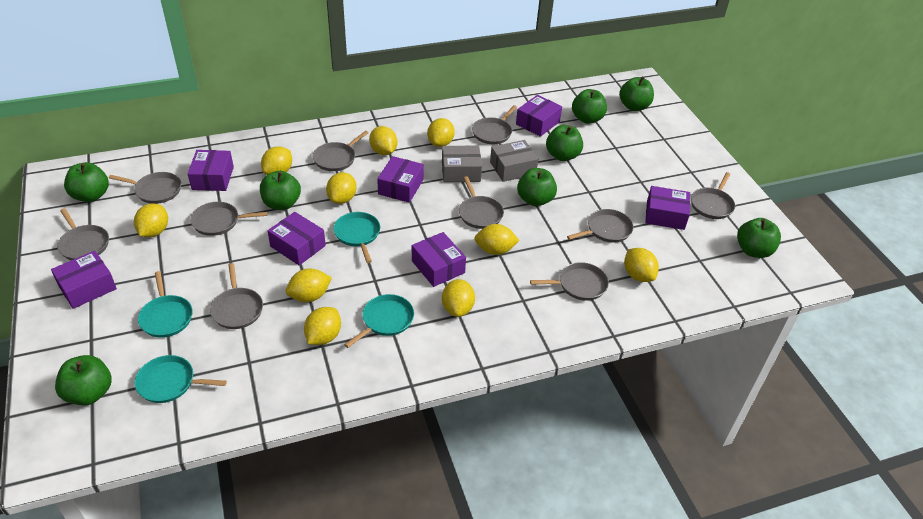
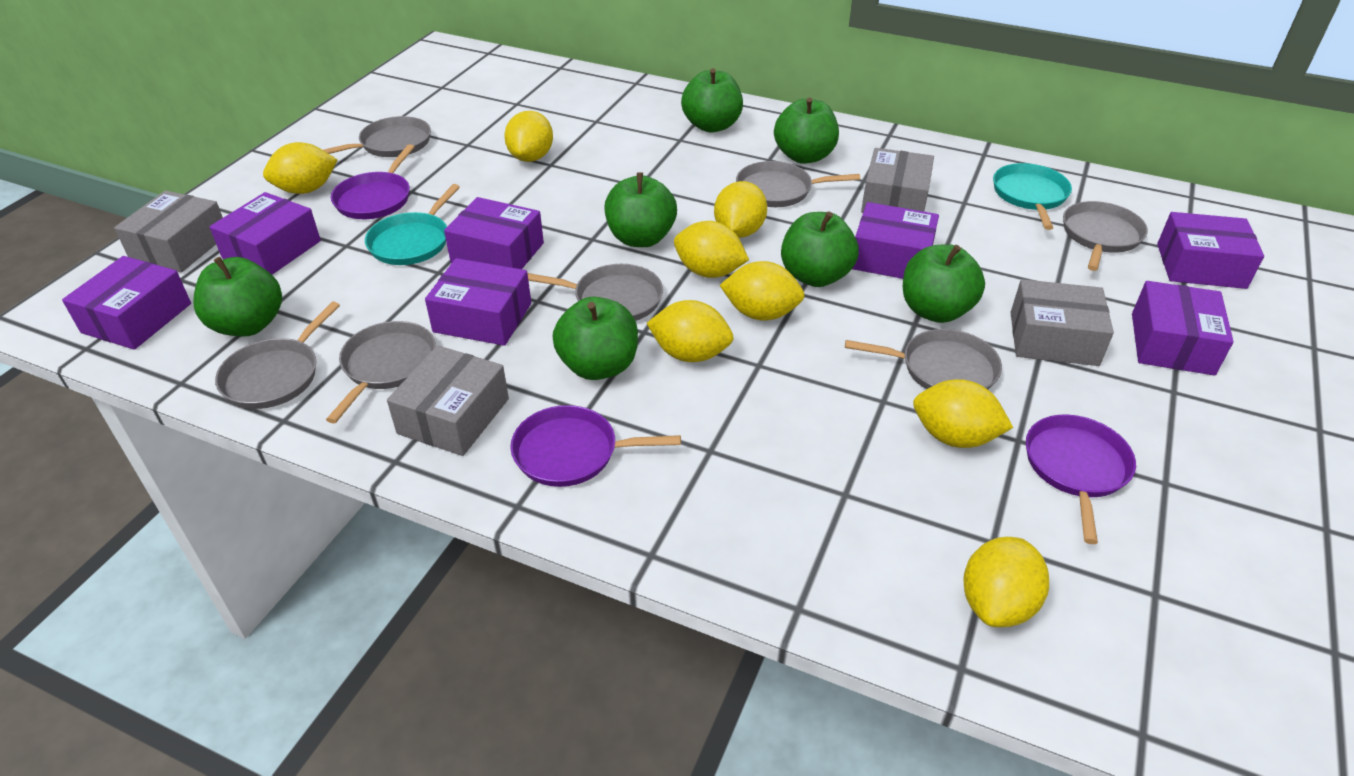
green apple: 8 -> 7
grey box: 2 -> 4
grey pan: 10 -> 7
purple pan: 0 -> 3
turquoise pan: 4 -> 2
yellow lemon: 10 -> 8

